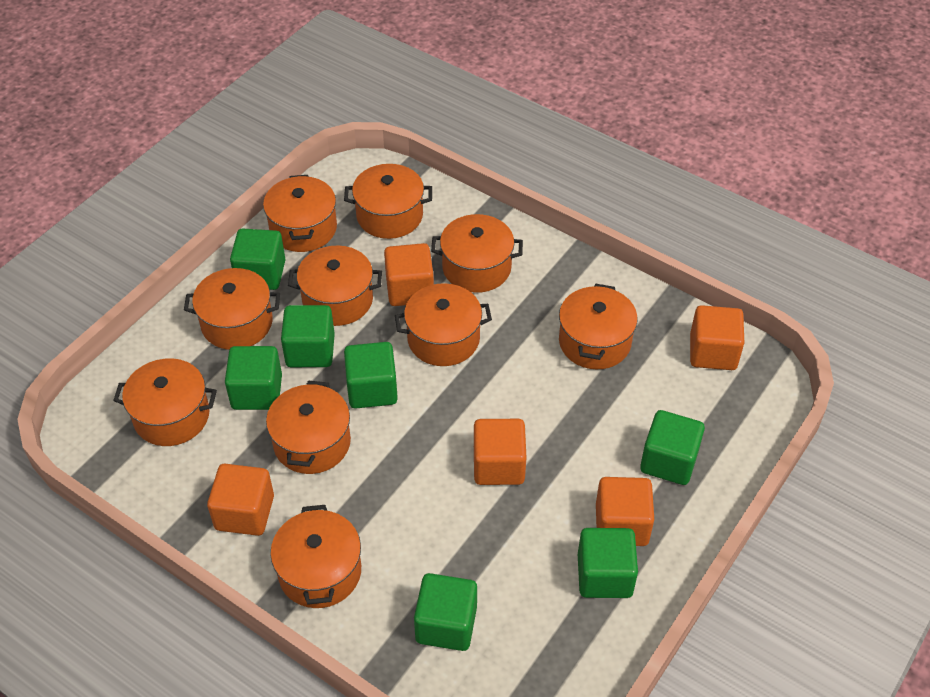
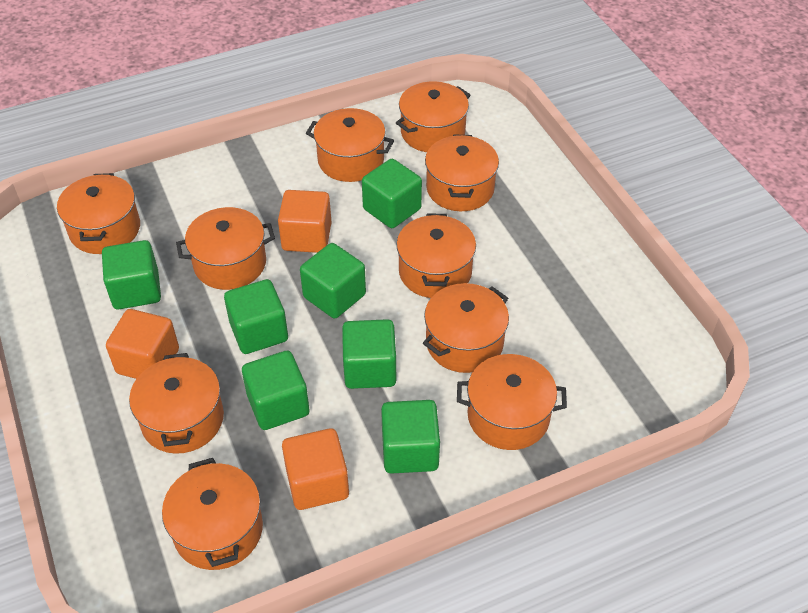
orange cube: 5 -> 3

